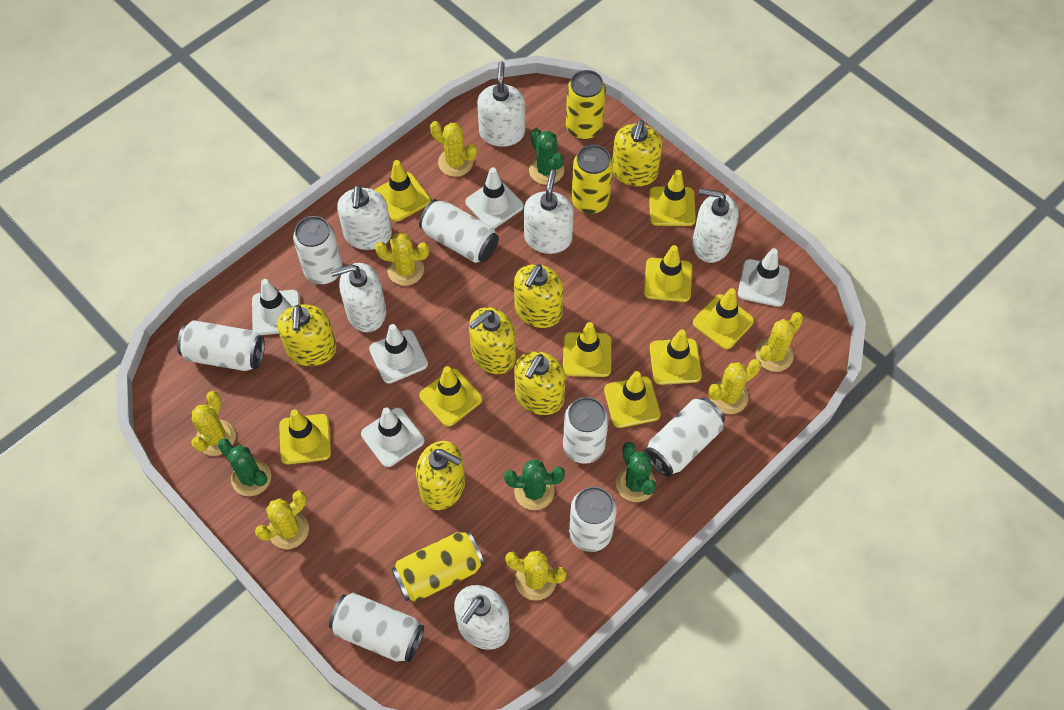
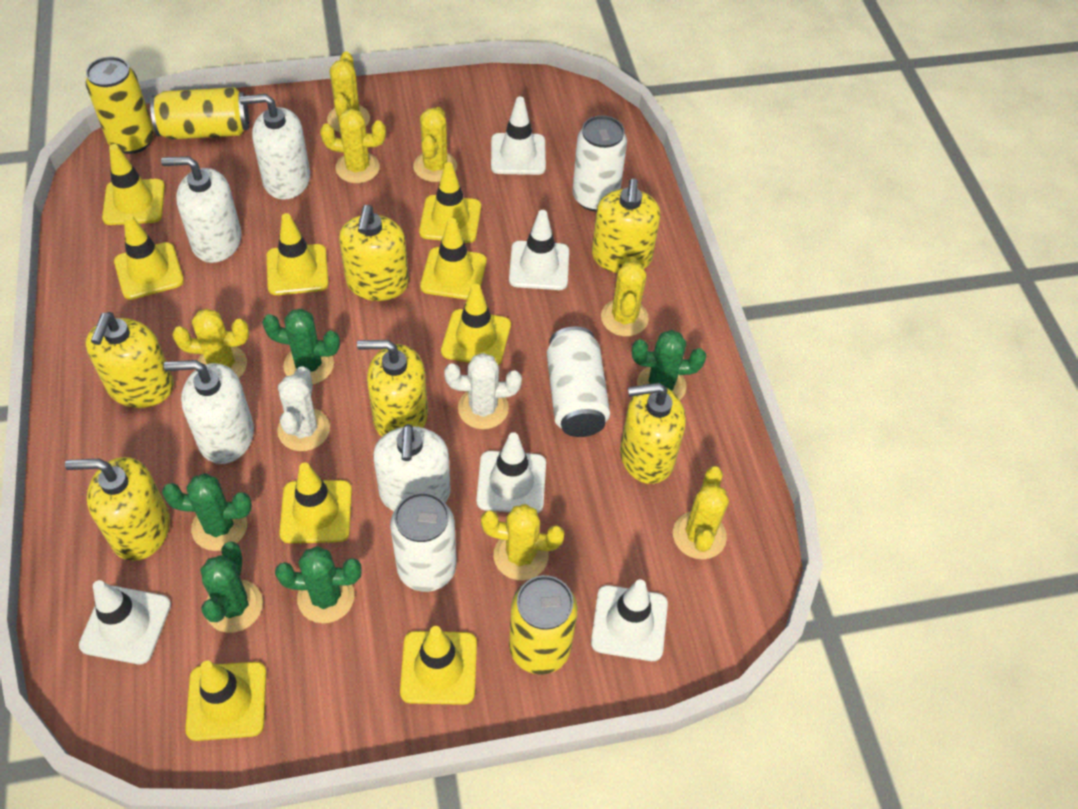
green cactus: 4 -> 5
white cactus: 0 -> 2
white can: 7 -> 3
white soap dispenser: 6 -> 4

